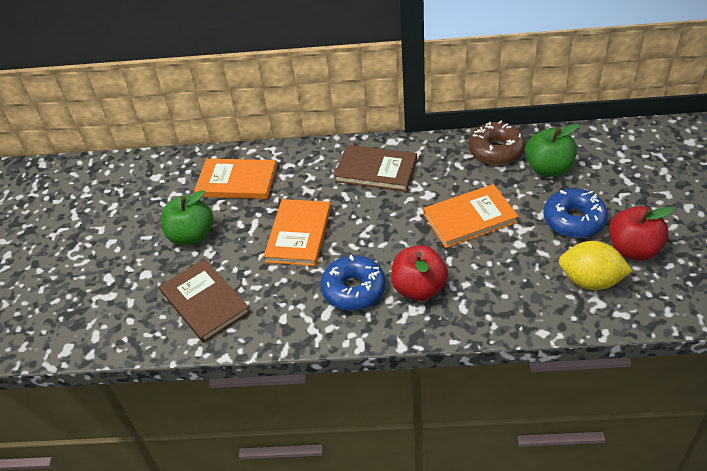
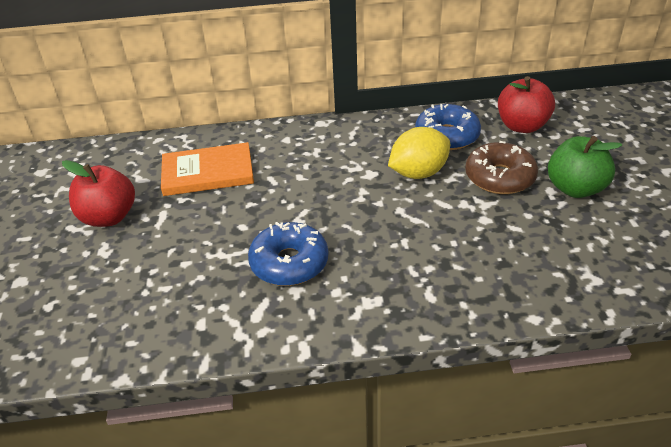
brown book: 2 -> 0
green apple: 2 -> 1
orange book: 3 -> 1

